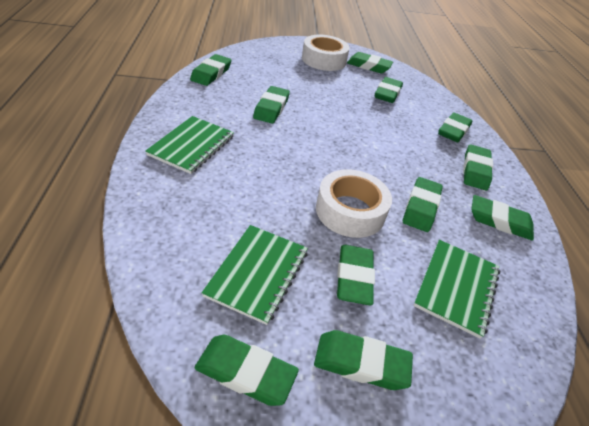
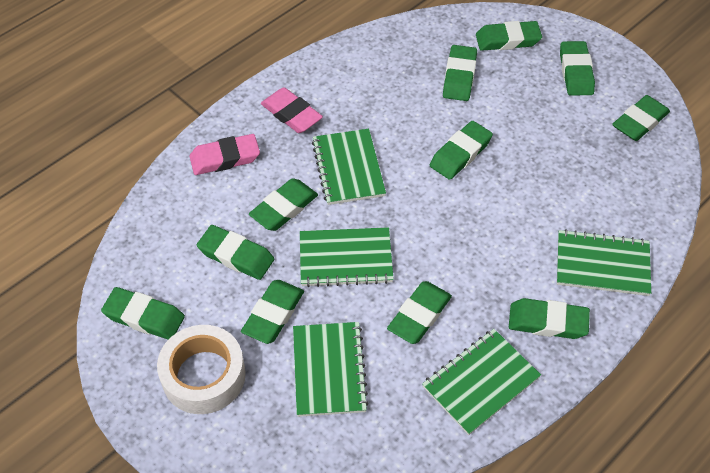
green notebook: 3 -> 5
pink eraser: 0 -> 2
white tape: 2 -> 1

